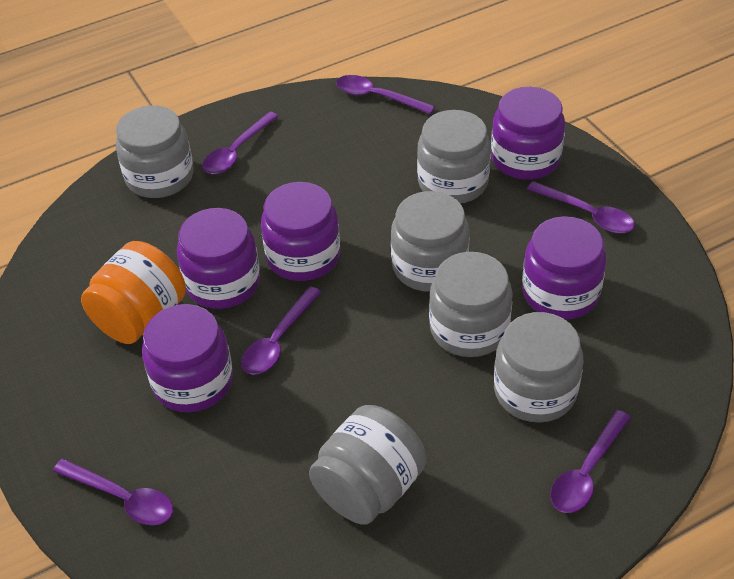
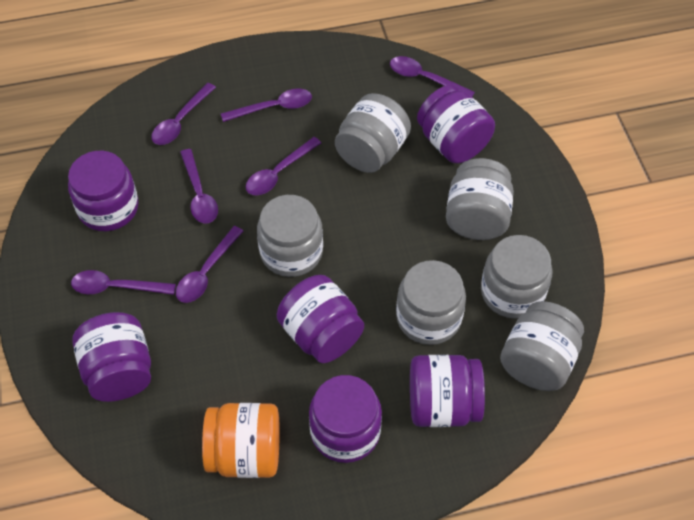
purple jar: 5 -> 6
purple spoon: 6 -> 7

